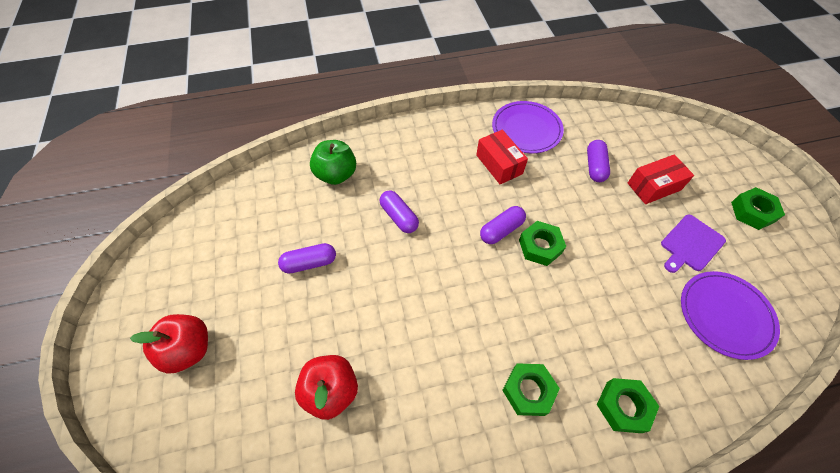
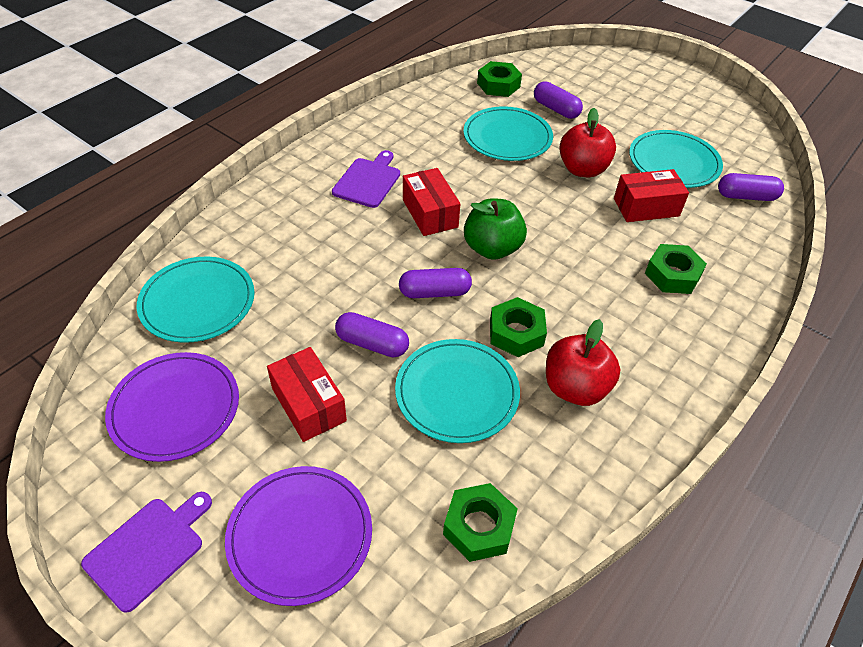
purple cutting board: 1 -> 2
red box: 2 -> 3
turquoise plate: 0 -> 4

